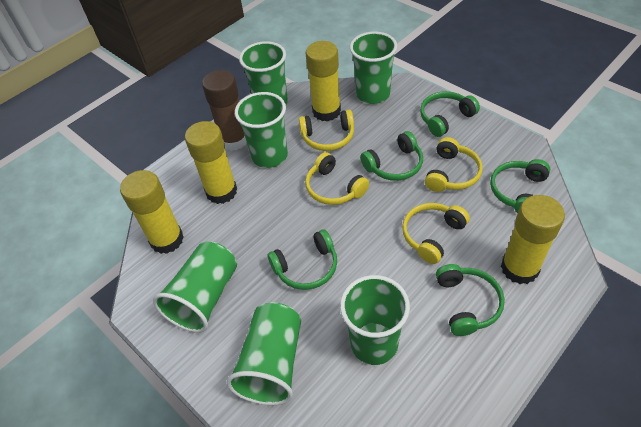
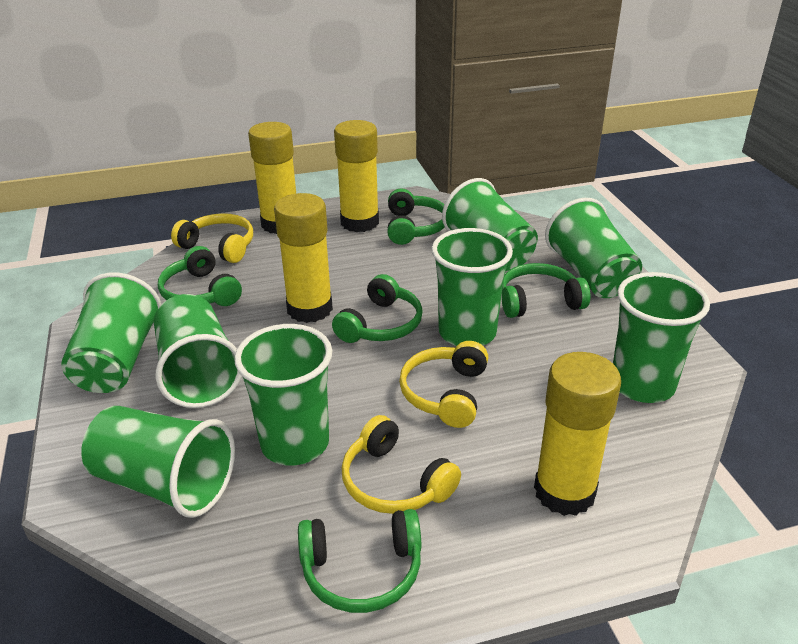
brown glue stick: 1 -> 0
green cup: 6 -> 8
yellow headphones: 4 -> 3

